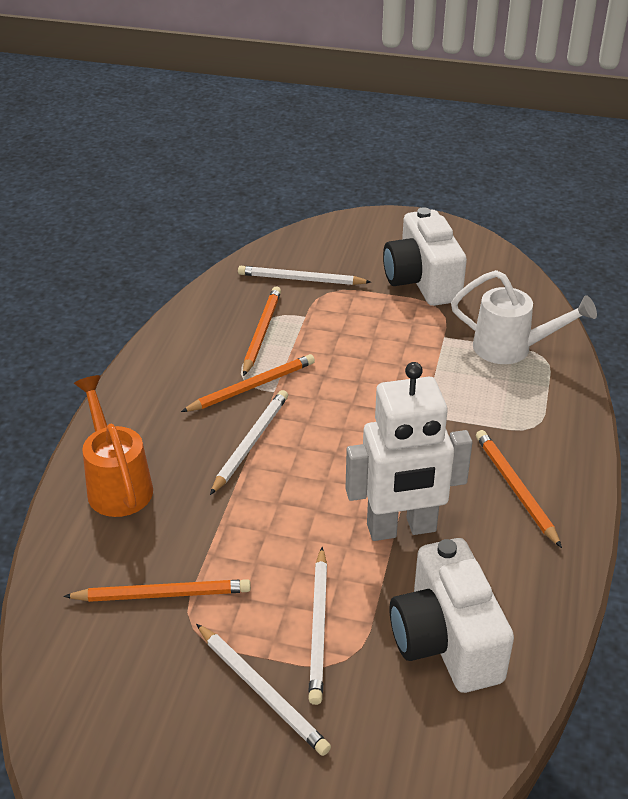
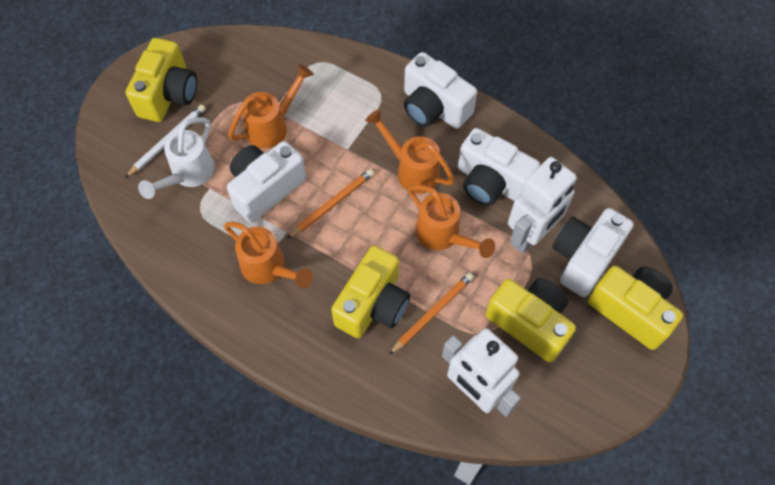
orange pencil: 4 -> 2
orange watering can: 1 -> 4
white camera: 2 -> 4
white pencil: 4 -> 1
white robot: 1 -> 2
yellow camera: 0 -> 4

